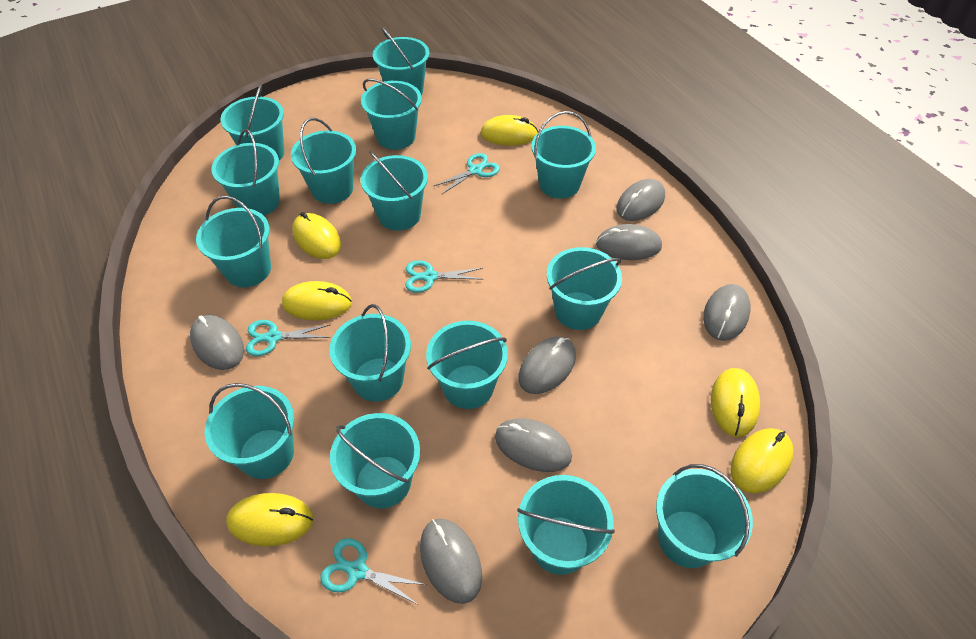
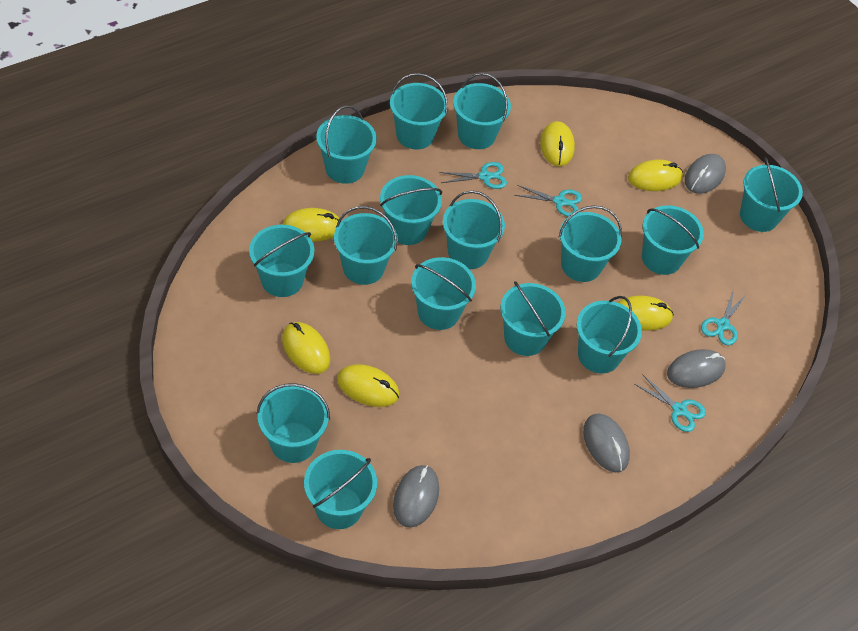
grey mouse: 7 -> 4

